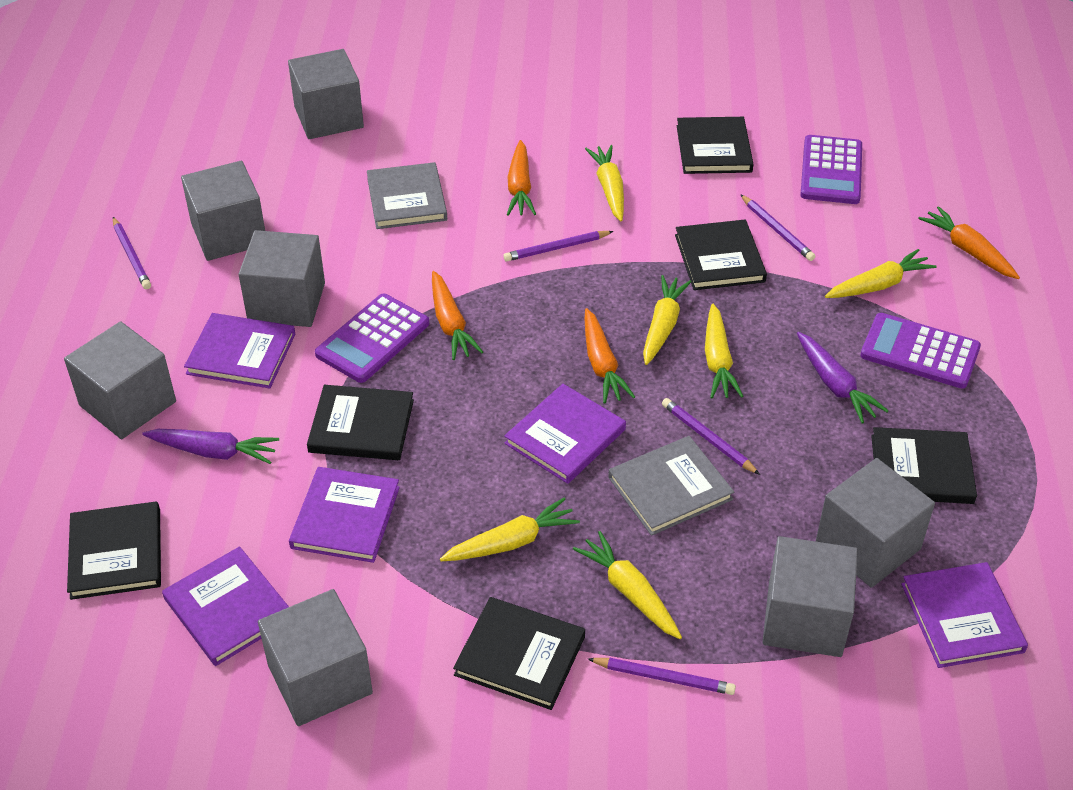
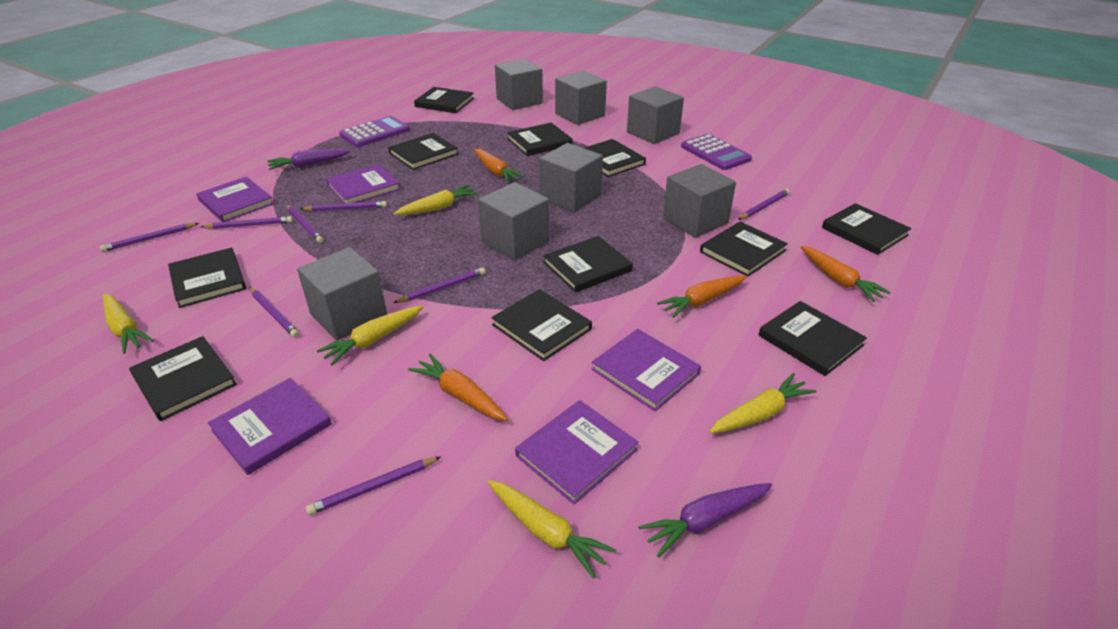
black book: 6 -> 11
grey book: 2 -> 0
purple calculator: 3 -> 2
purple pencil: 5 -> 8
yellow carrot: 6 -> 5

